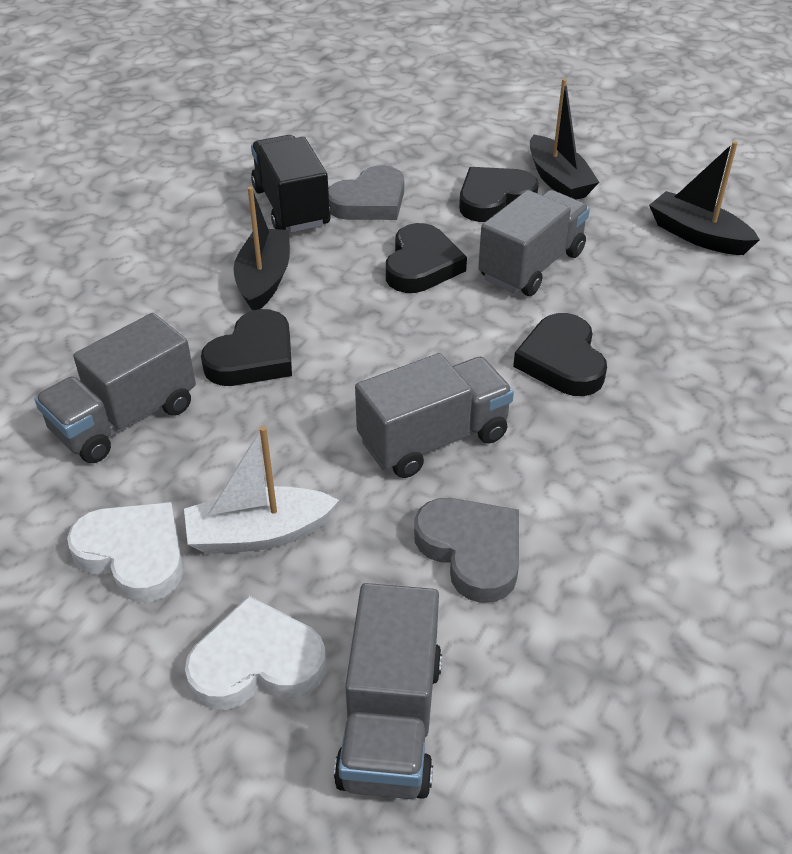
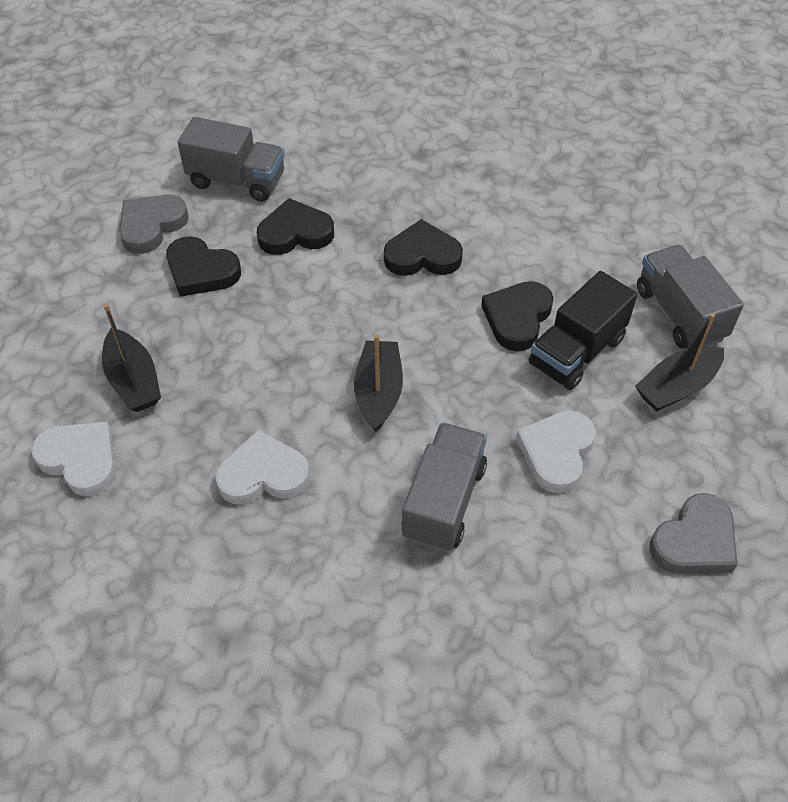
grey truck: 4 -> 3
white boat: 1 -> 0
white heart: 2 -> 3

